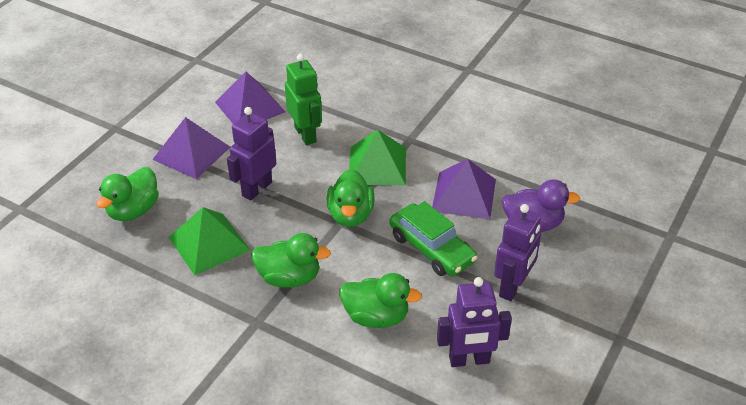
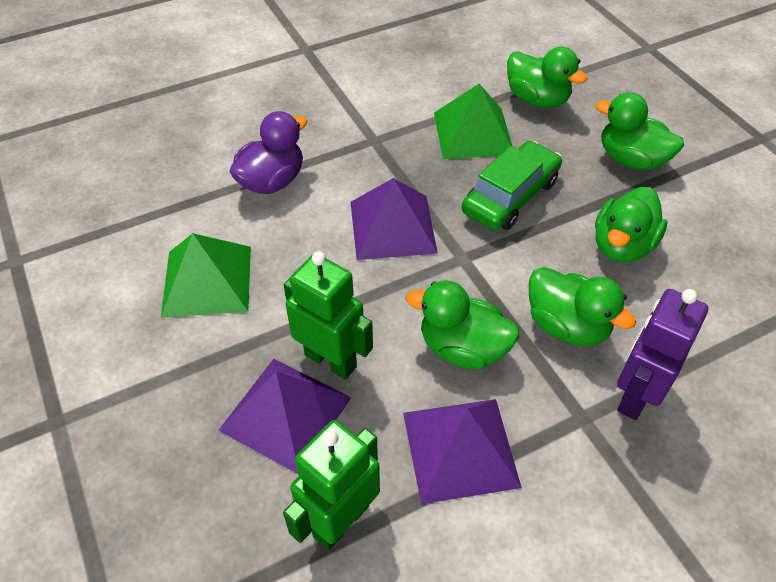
green duck: 4 -> 5
green robot: 1 -> 2
purple robot: 3 -> 1

